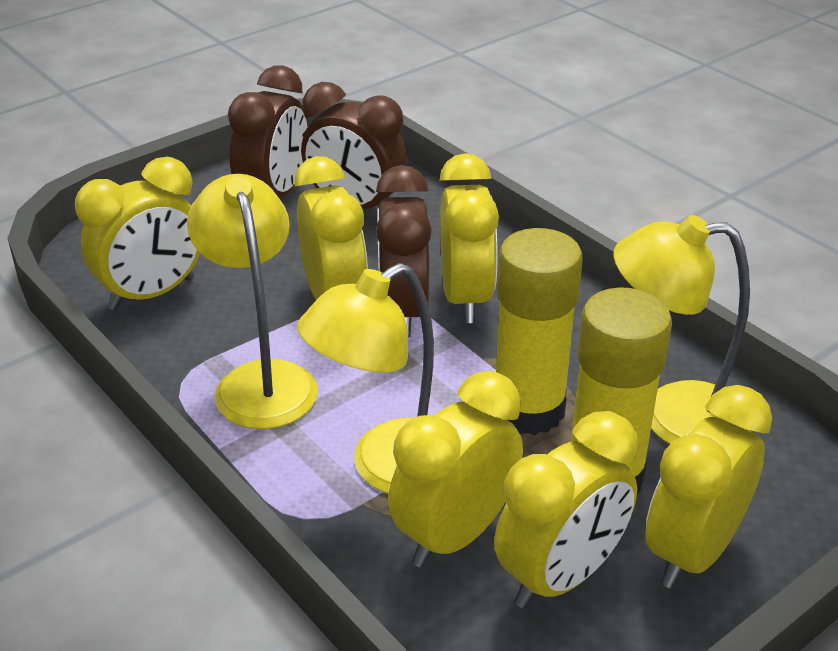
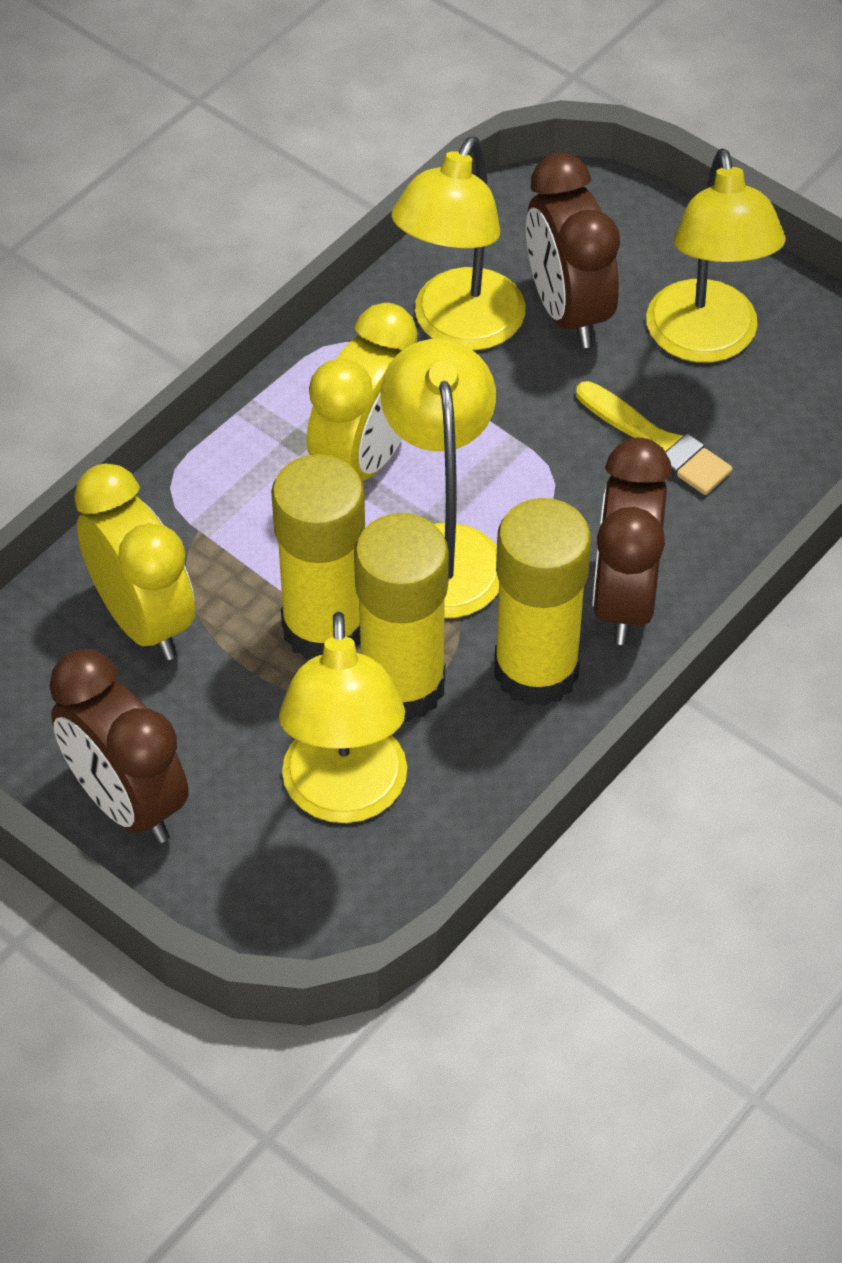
yellow brush: 0 -> 1
yellow clock: 6 -> 2
yellow glue stick: 2 -> 3
yellow lamp: 3 -> 4

